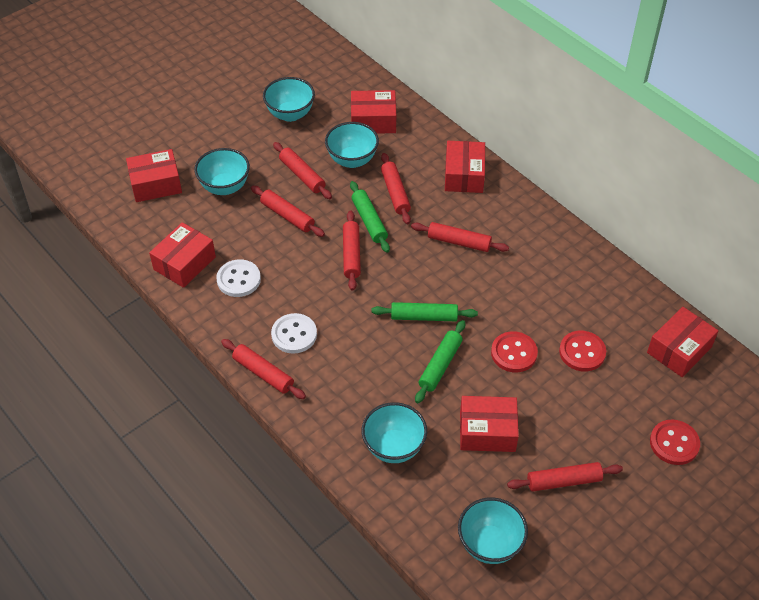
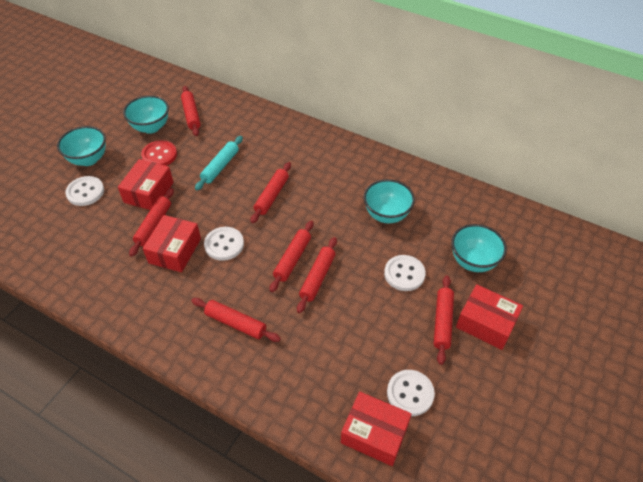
green rolling pin: 3 -> 0
red box: 6 -> 4
red button: 3 -> 1
turquoise bowl: 5 -> 4
turquoise rolling pin: 0 -> 1
white button: 2 -> 4

